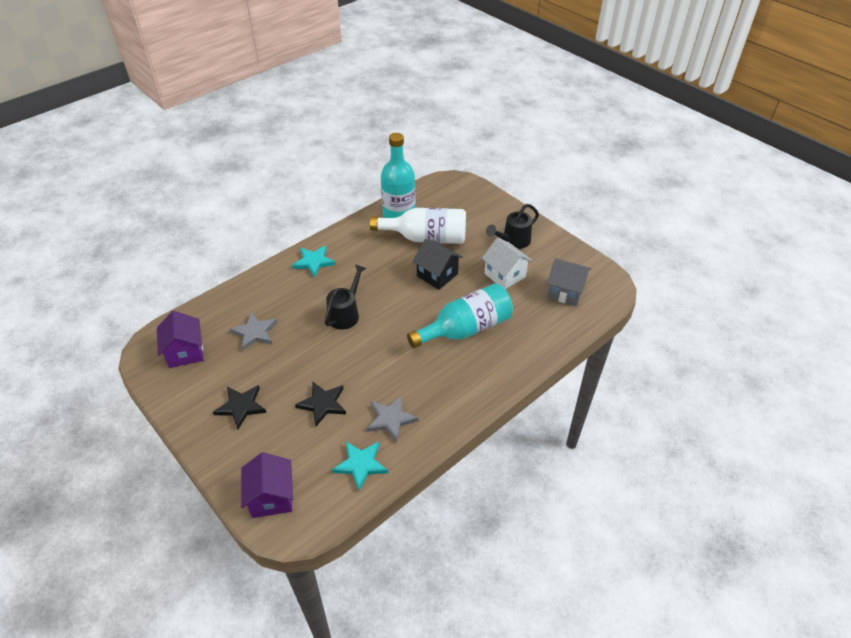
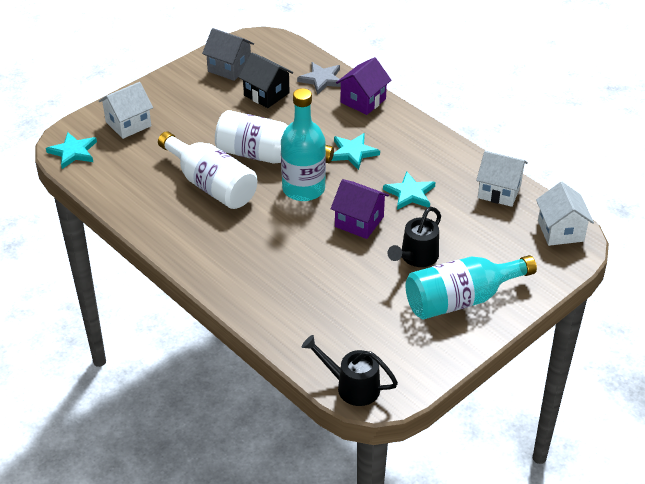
black star: 2 -> 0
grey star: 2 -> 1
turquoise star: 2 -> 3
white bottle: 1 -> 2
white house: 1 -> 3

